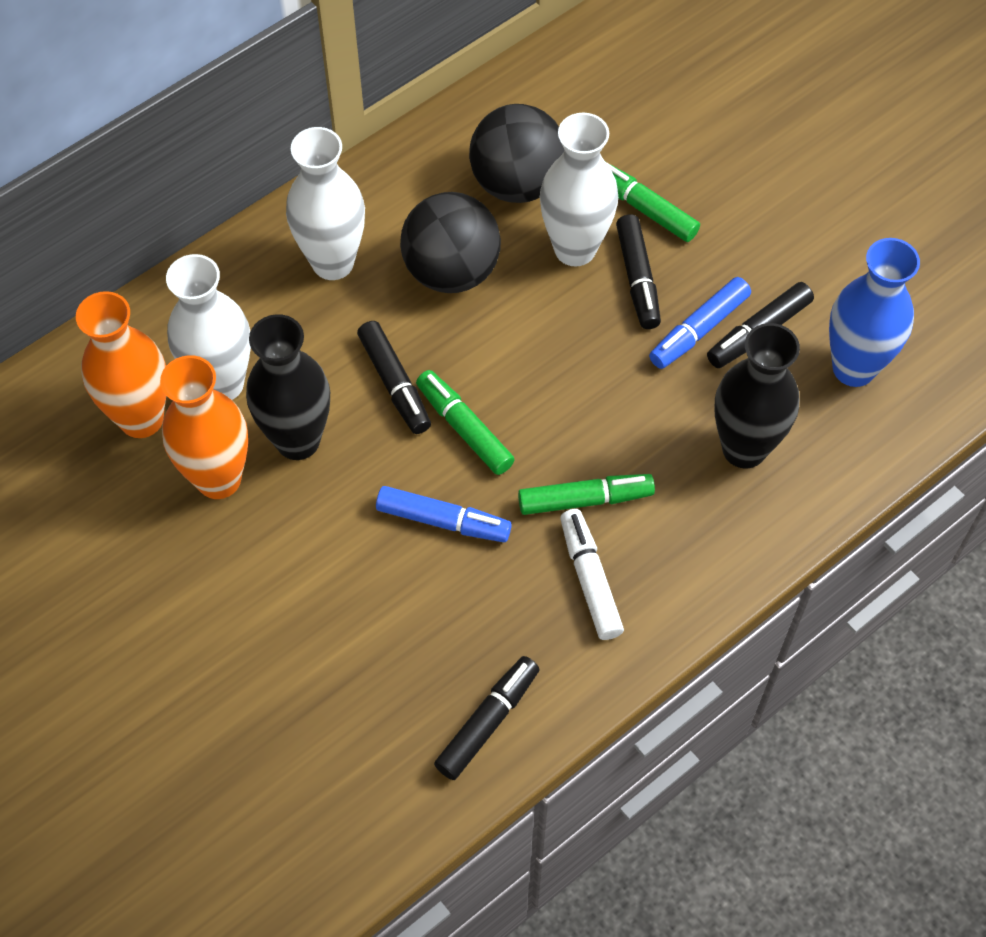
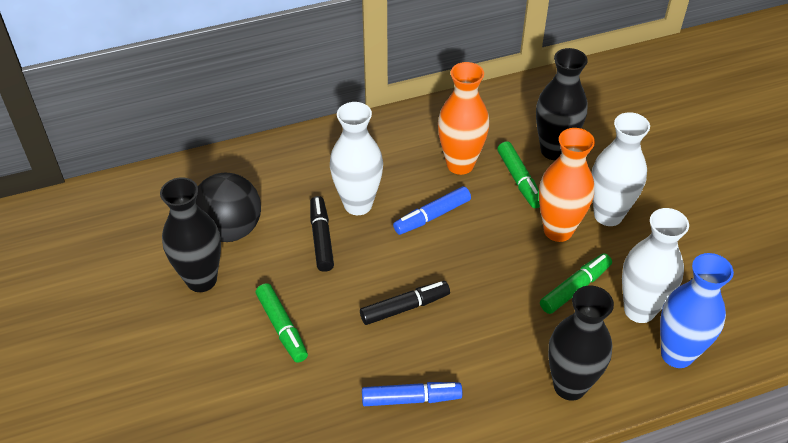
black ball: 2 -> 1
black marker: 4 -> 2
black vase: 2 -> 3
white marker: 1 -> 0

